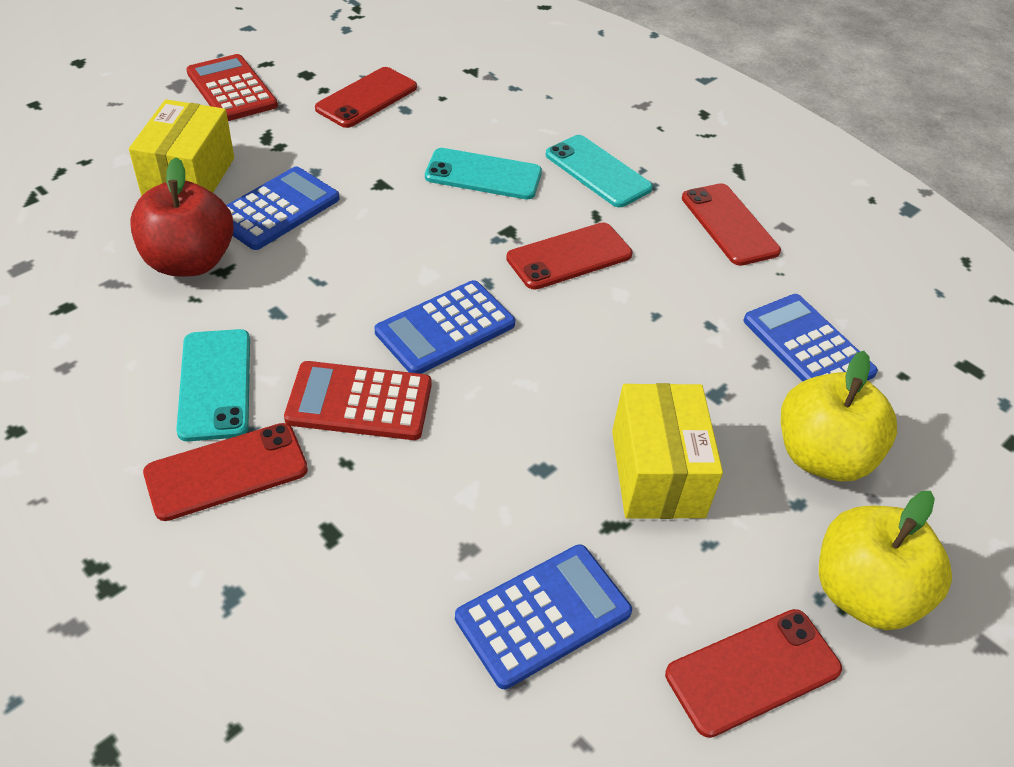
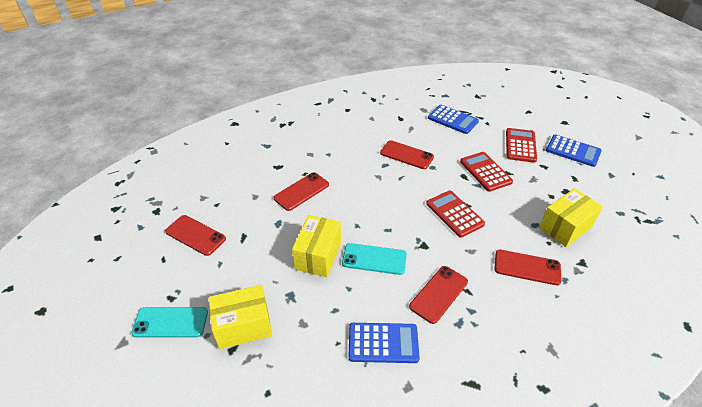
blue calculator: 4 -> 3
red apple: 1 -> 0
red calculator: 2 -> 3
turquoise phone: 3 -> 2
yellow apple: 2 -> 0
yellow box: 2 -> 3

